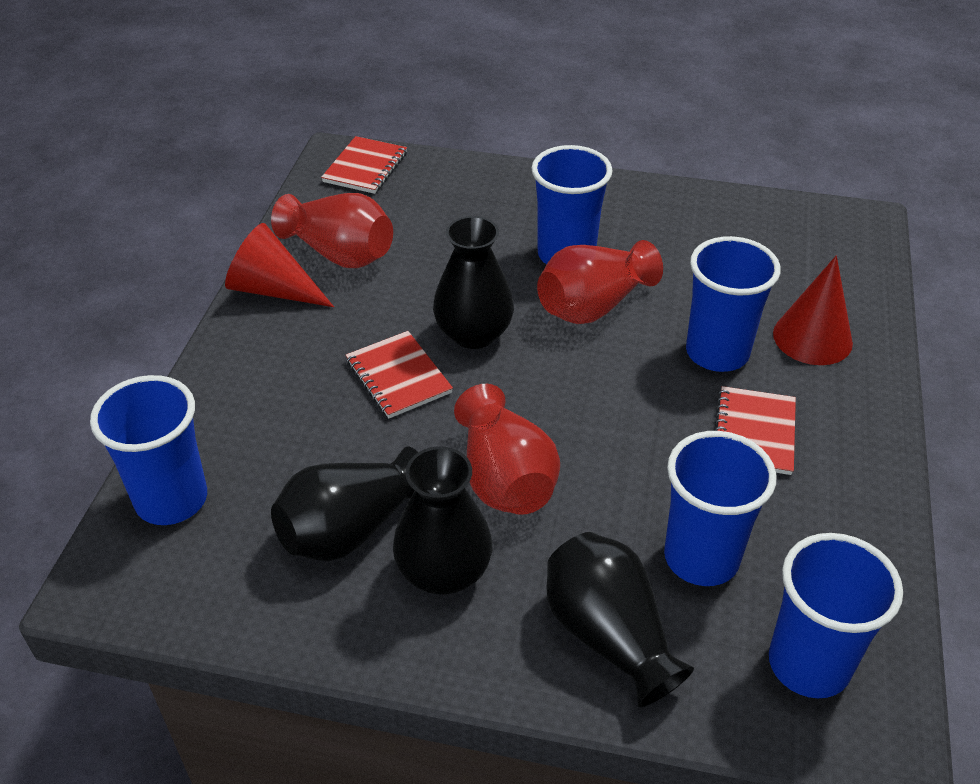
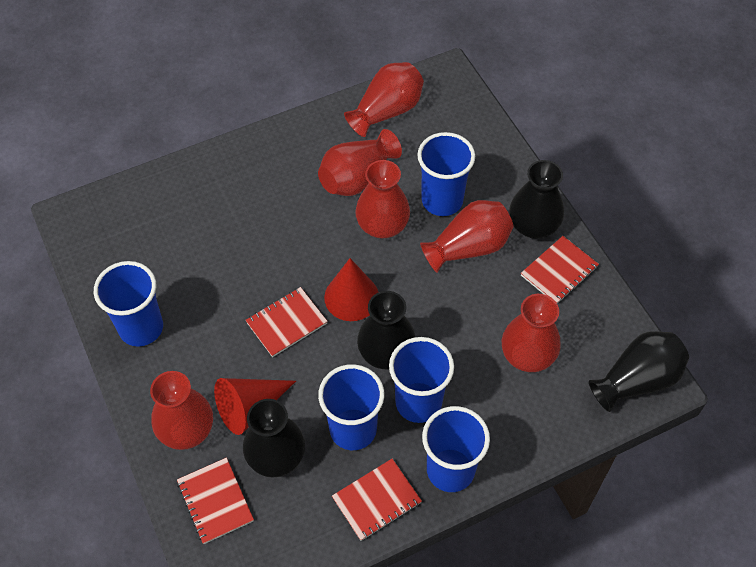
red notebook: 3 -> 4
red vase: 3 -> 6

